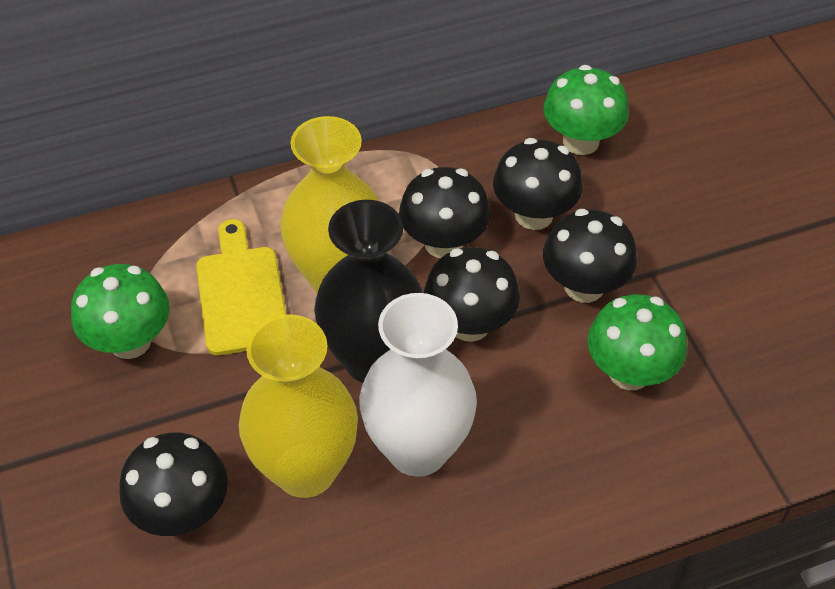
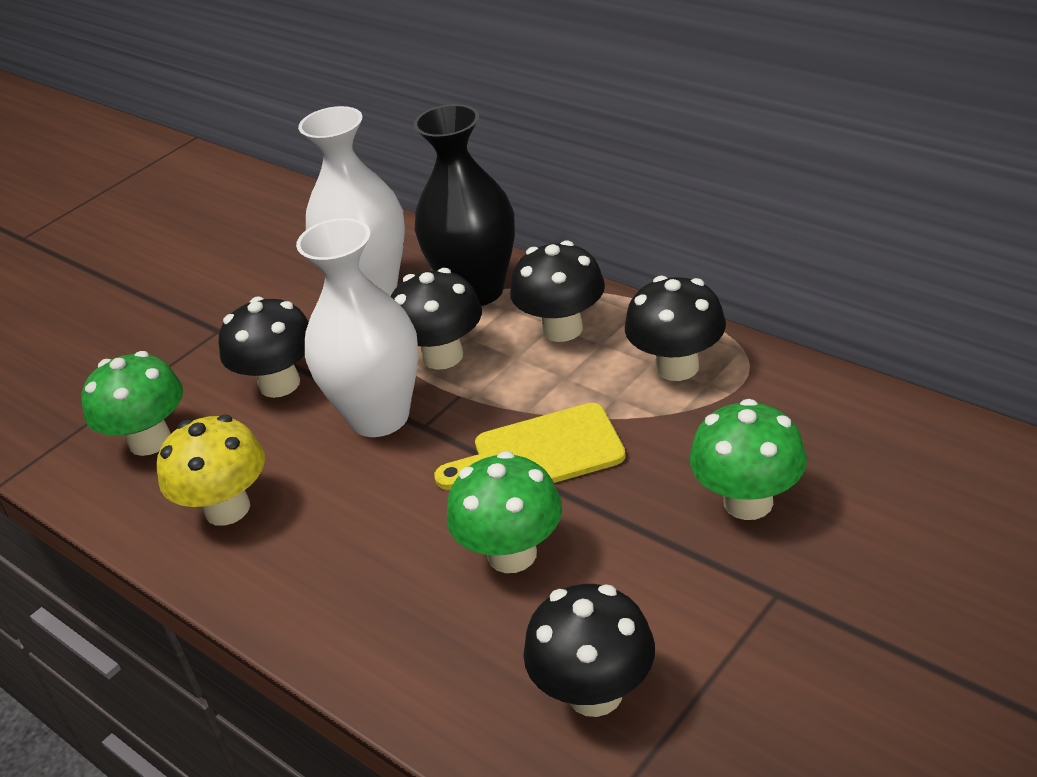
white vase: 1 -> 2
yellow mushroom: 0 -> 1
yellow vase: 2 -> 0

